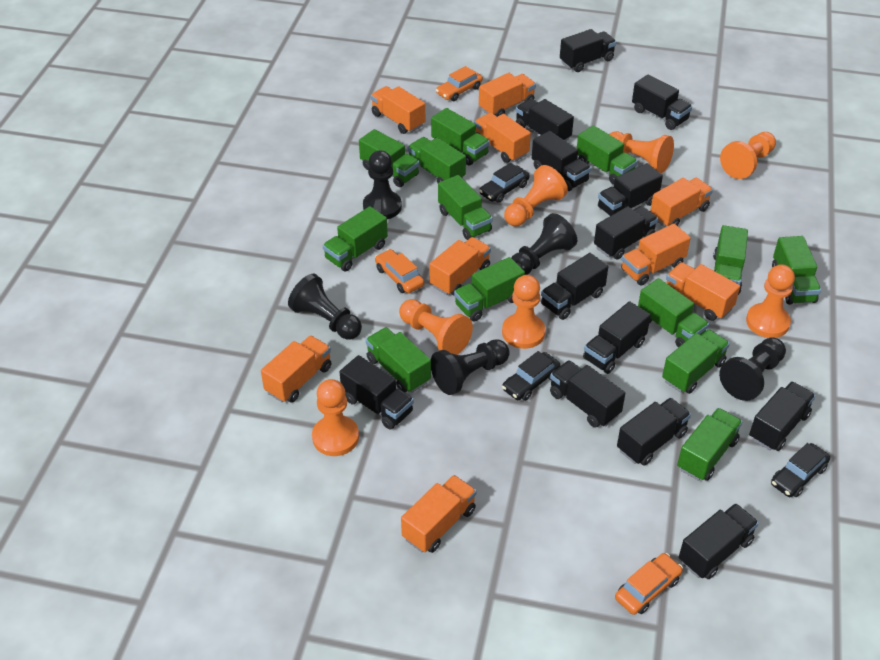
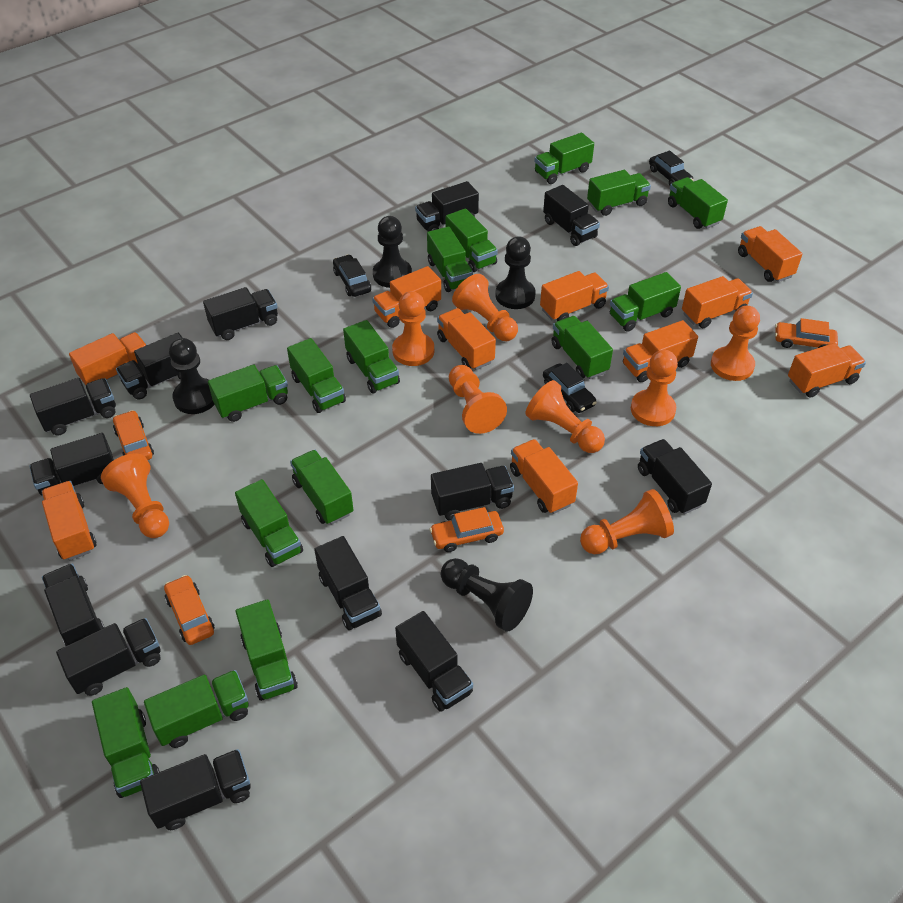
black pawn: 5 -> 4
green truck: 13 -> 15
orange car: 3 -> 4
orange pawn: 7 -> 8
orange truck: 9 -> 10

